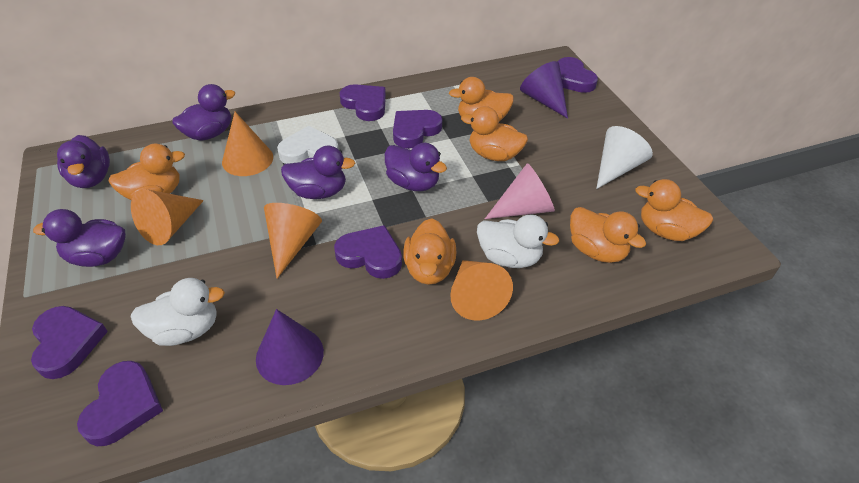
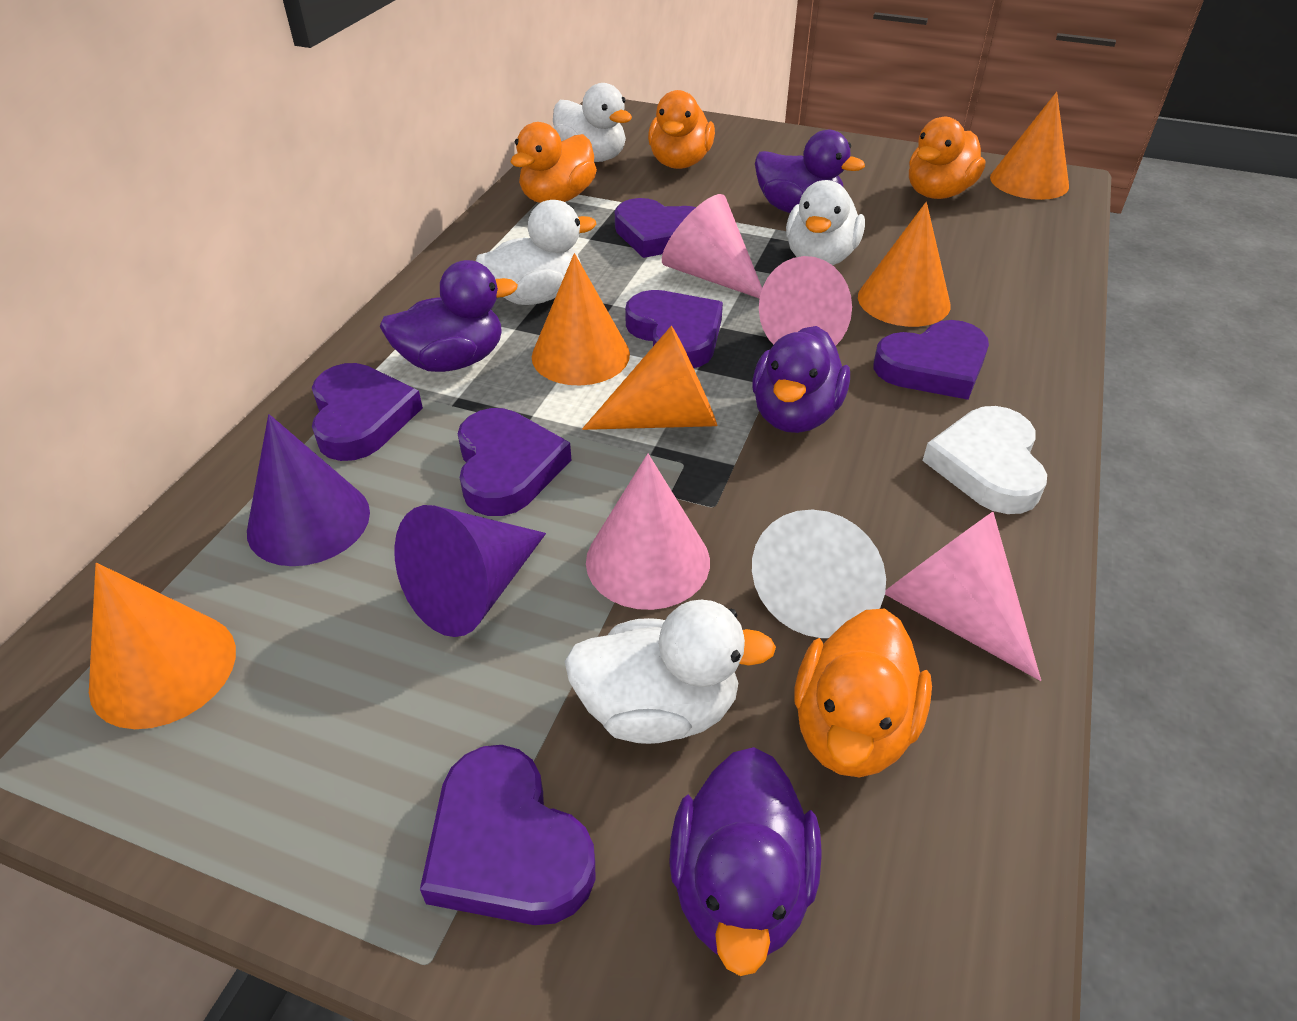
orange cone: 4 -> 5
orange duck: 6 -> 4
pink cone: 1 -> 4
purple duck: 5 -> 4
white duck: 2 -> 4

